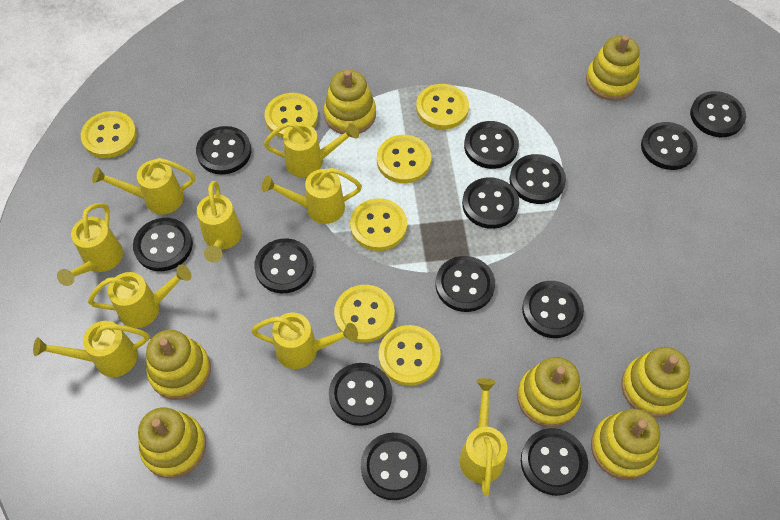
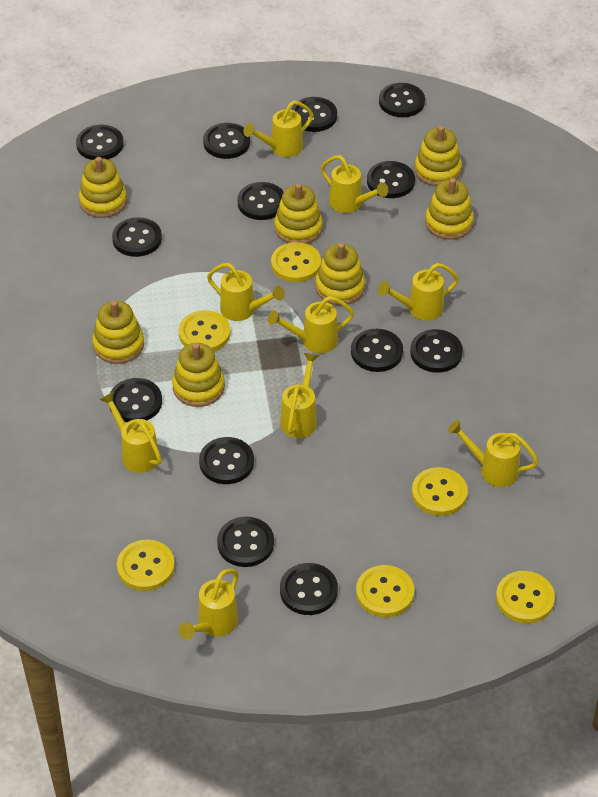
yellow button: 7 -> 6

